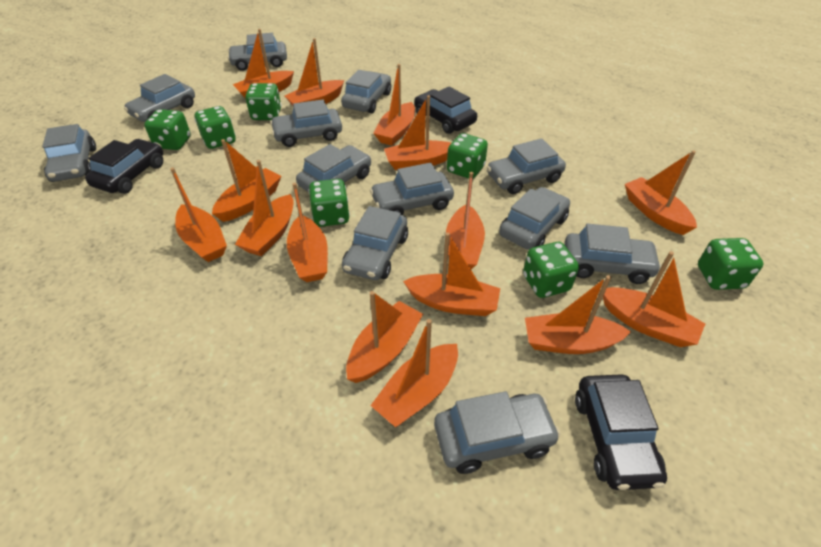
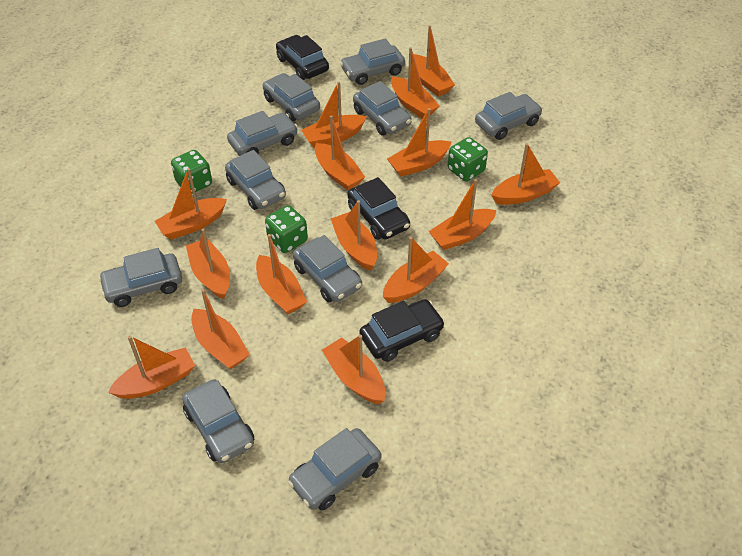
green dice: 7 -> 3
grey car: 12 -> 10

